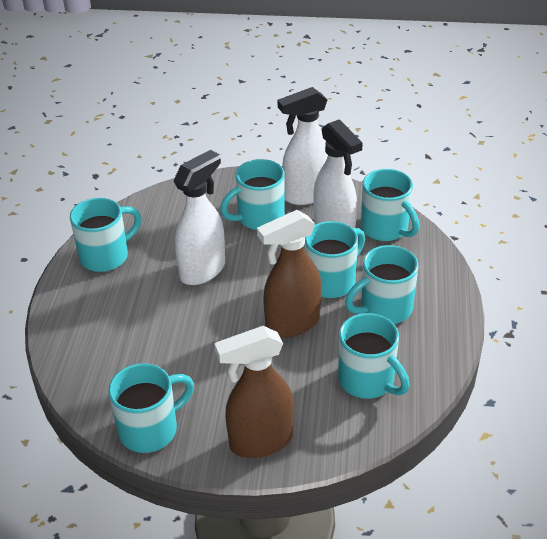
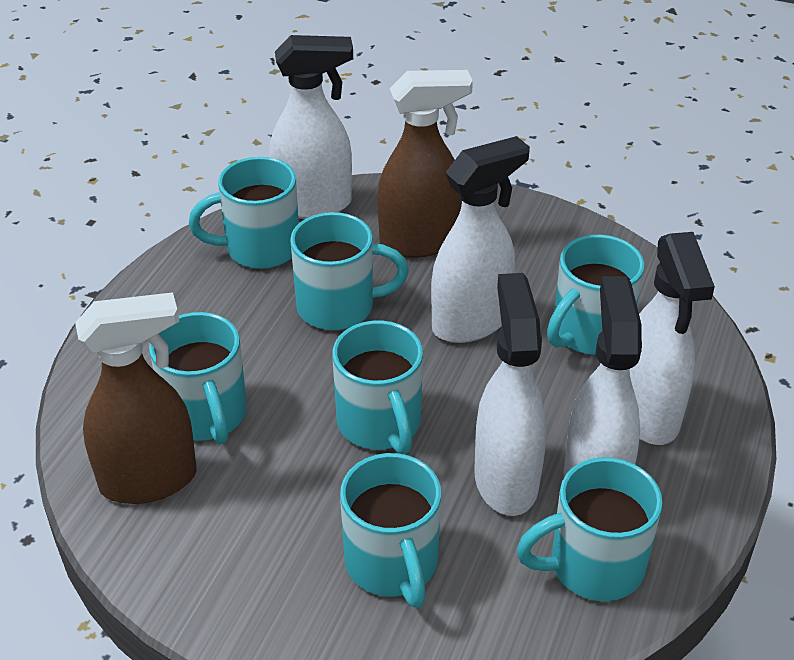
white spray bottle: 3 -> 5

